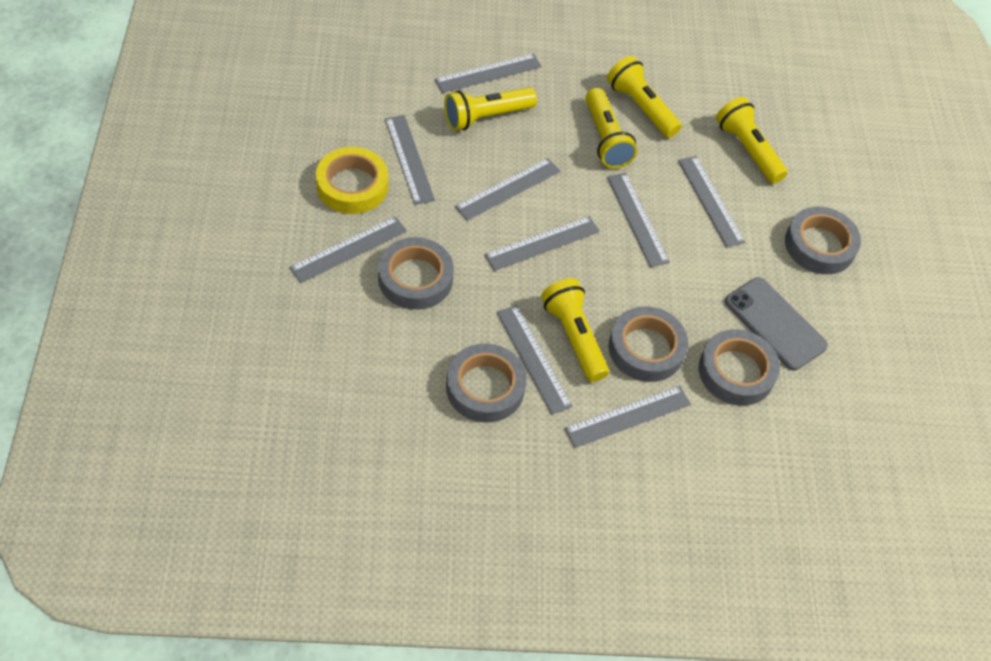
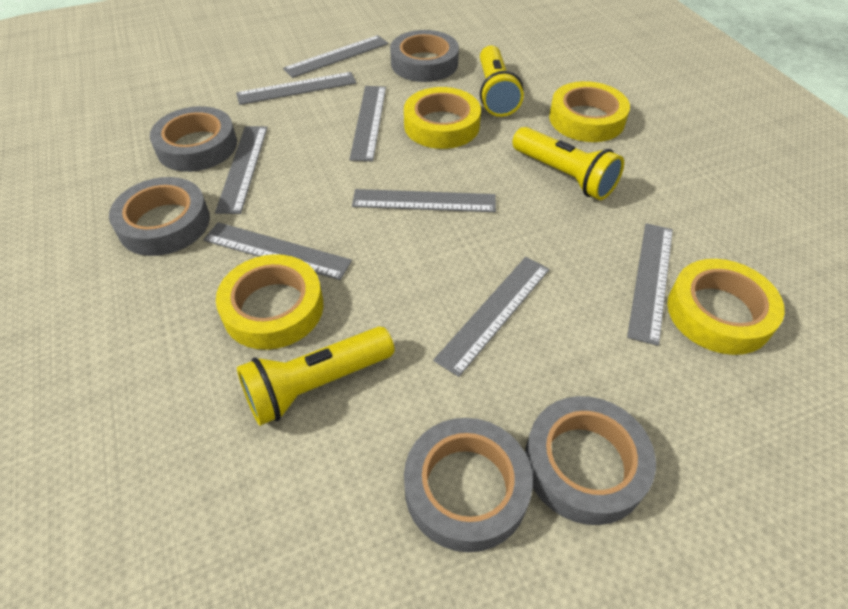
grey phone: 1 -> 0
grey ruler: 9 -> 8
yellow flashlight: 5 -> 3
yellow tape: 1 -> 4

